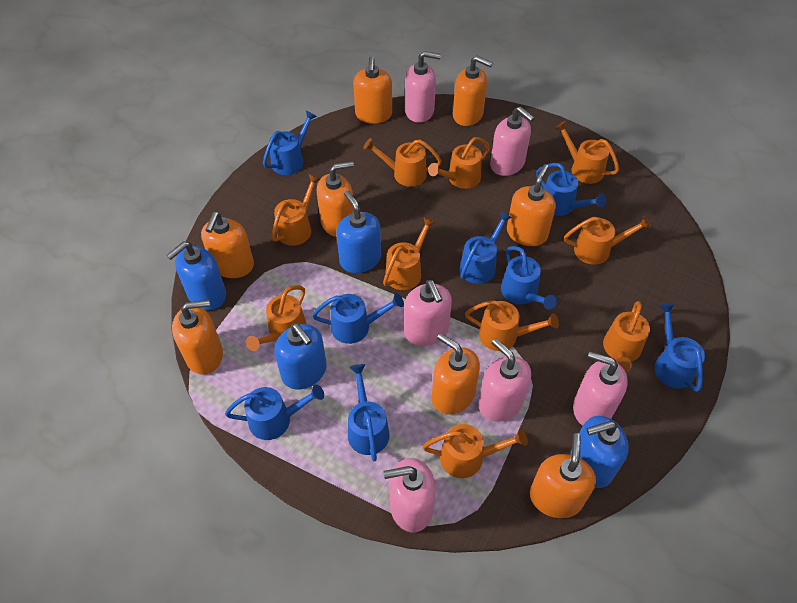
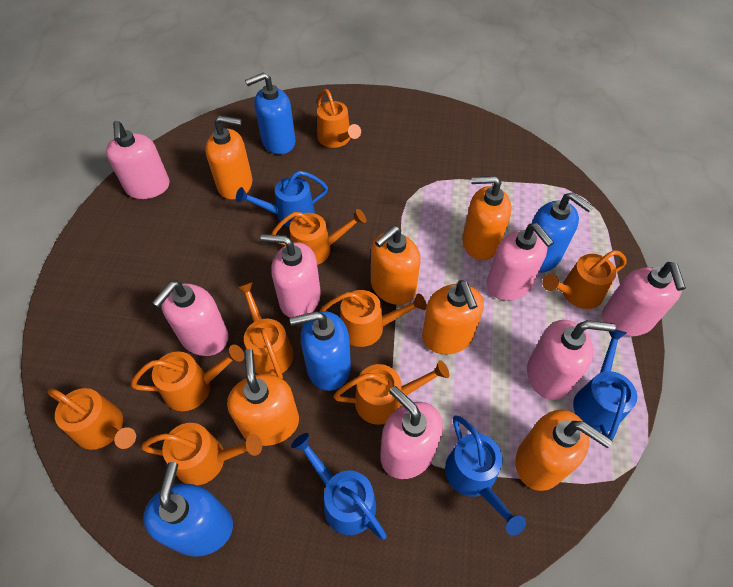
blue watering can: 8 -> 4
orange soap dispenser: 8 -> 6
orange watering can: 10 -> 9
pink soap dispenser: 6 -> 7

